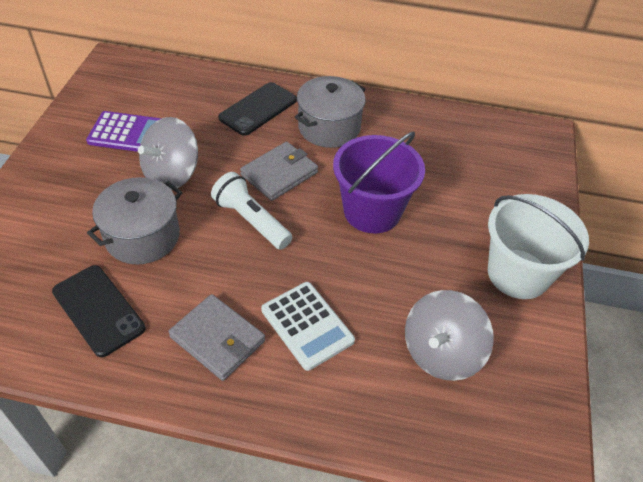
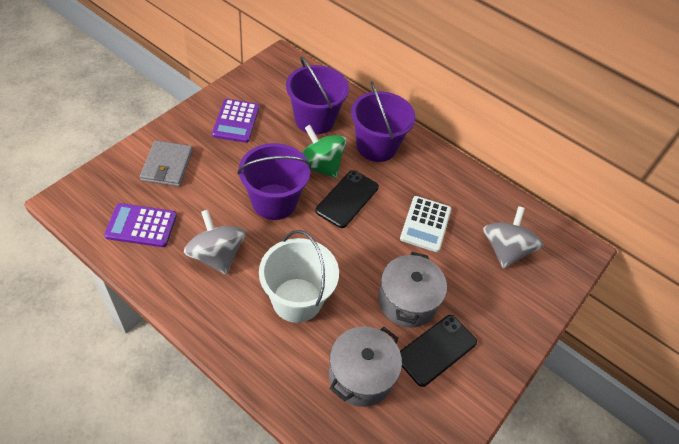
green spinning top: 0 -> 1
grey wallet: 2 -> 1
purple bucket: 1 -> 3
purple calculator: 1 -> 2
white flashlight: 1 -> 0

